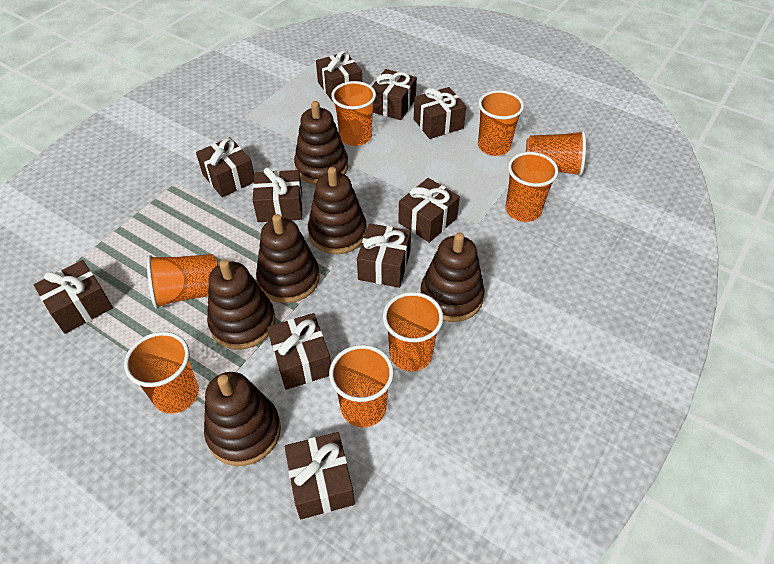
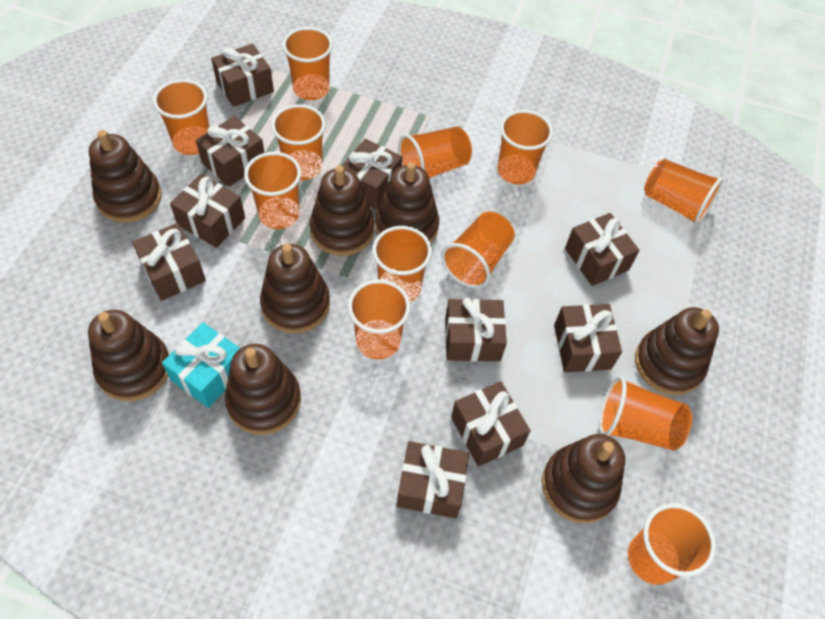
brown stacking toy: 6 -> 8
orange cup: 8 -> 12
turquoise gift: 0 -> 1

